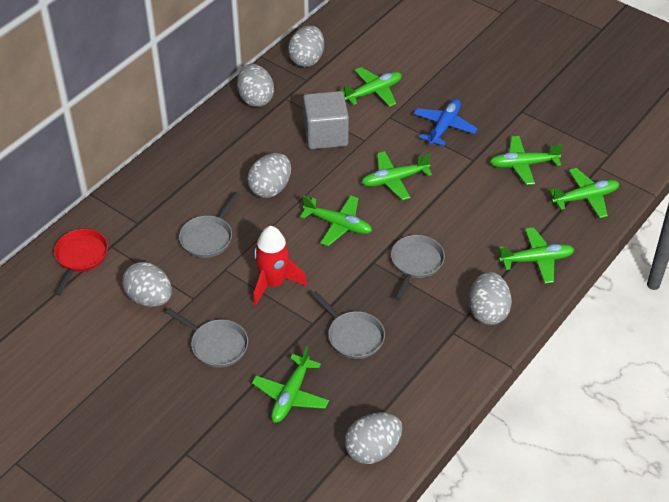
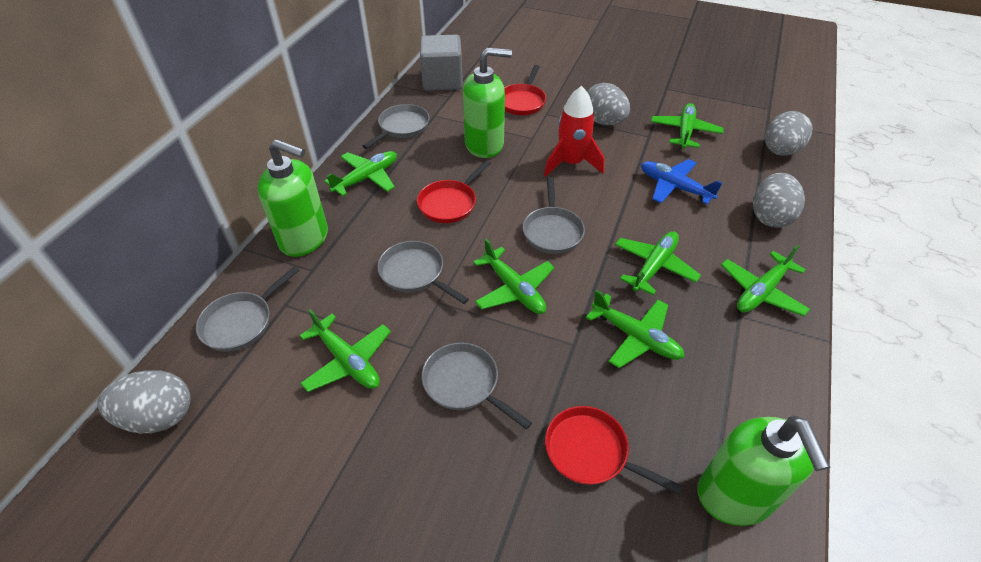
green soap dispenser: 0 -> 3
grey egg: 6 -> 4
grey pan: 4 -> 5
red pan: 1 -> 3

